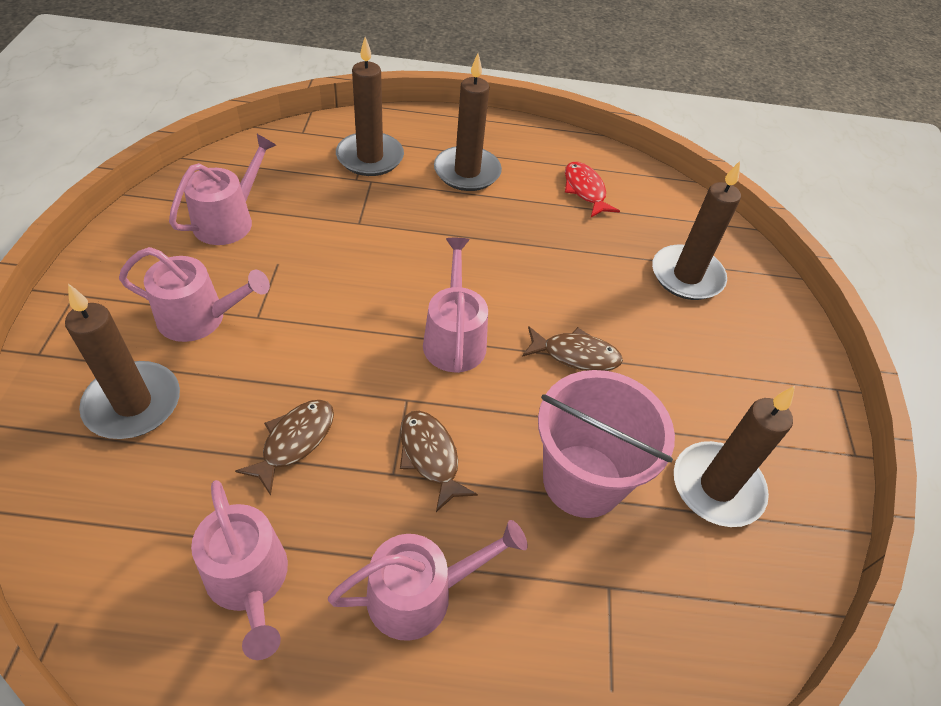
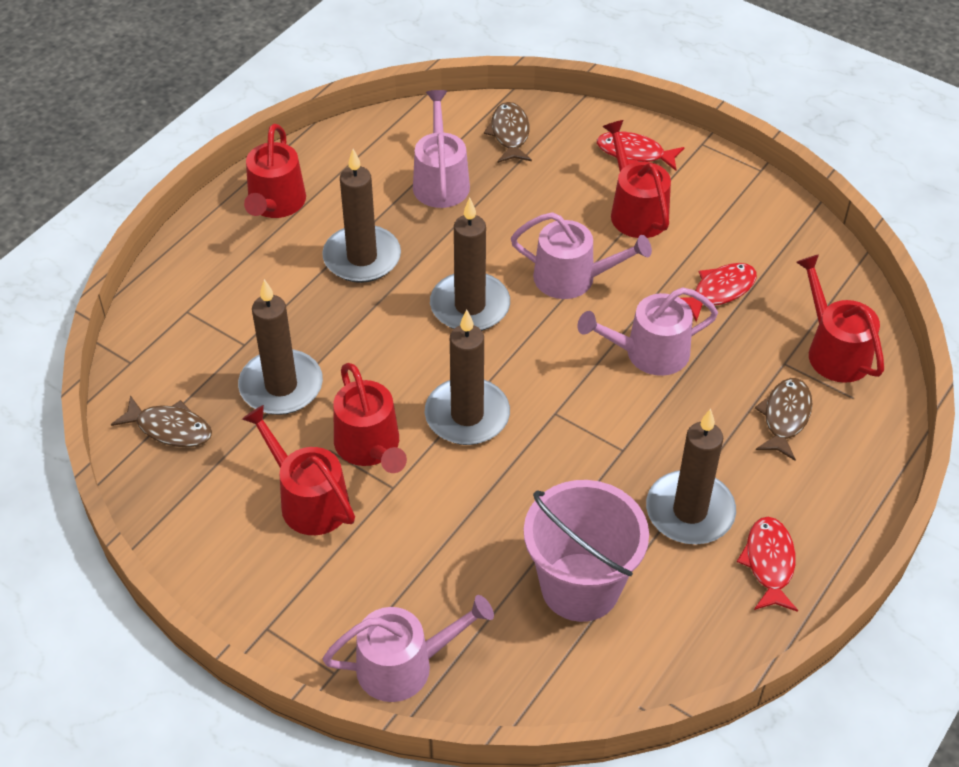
pink watering can: 5 -> 4
red fish: 1 -> 3
red watering can: 0 -> 5

